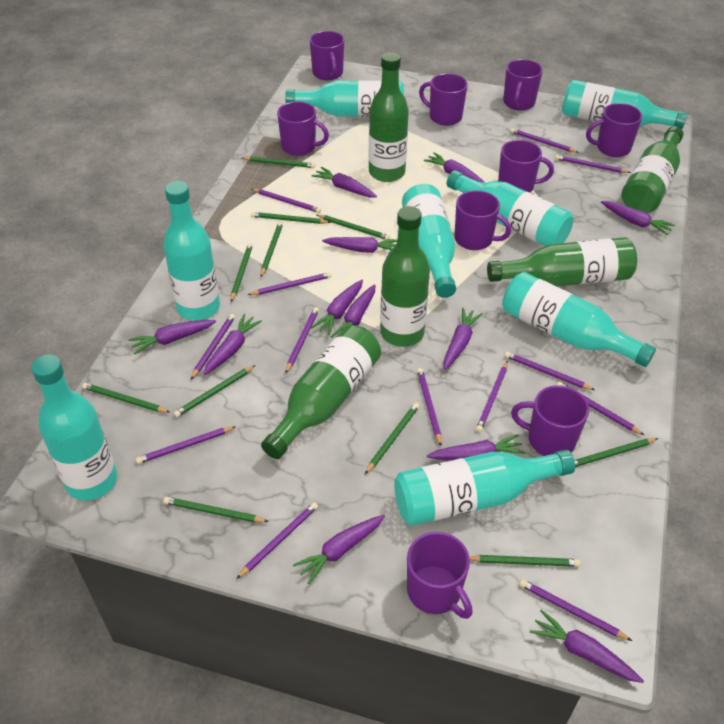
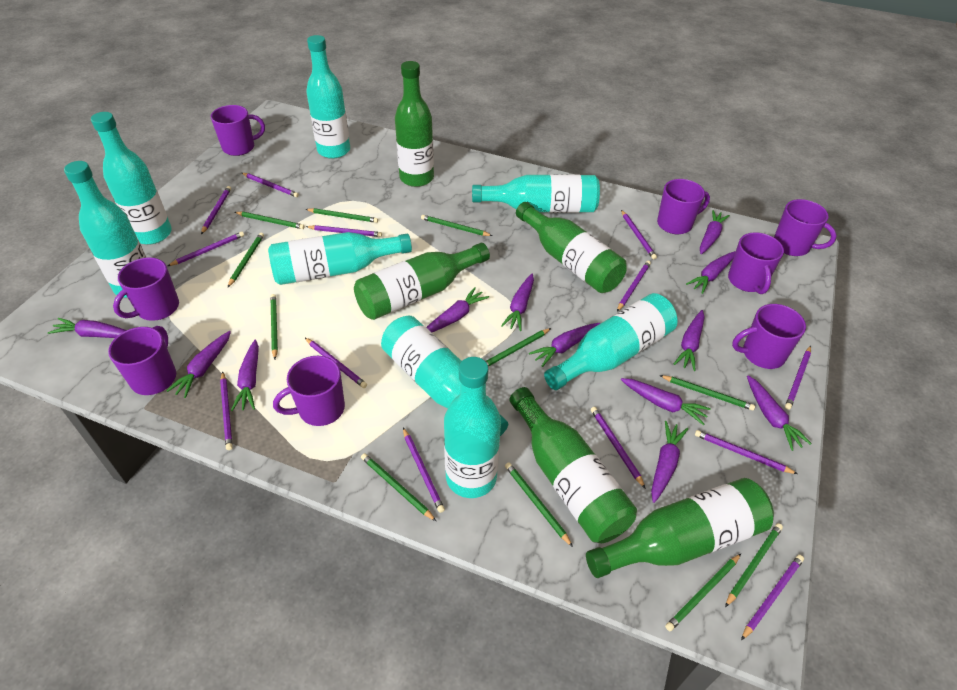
purple mug: 9 -> 8

